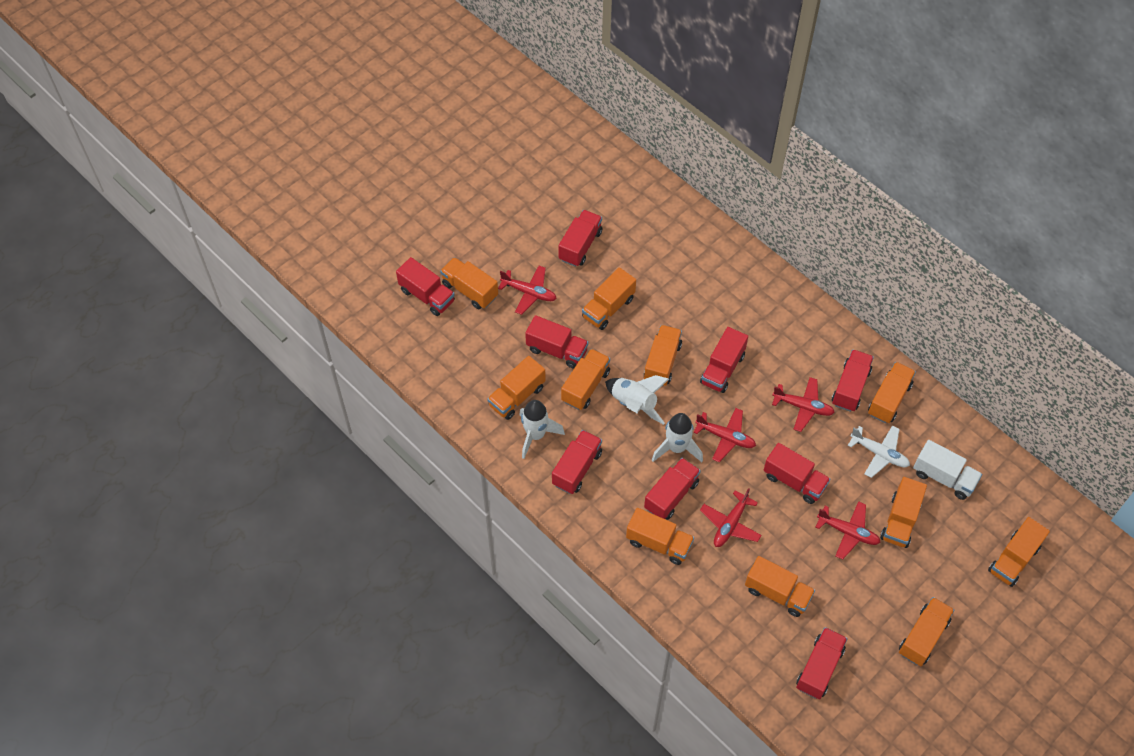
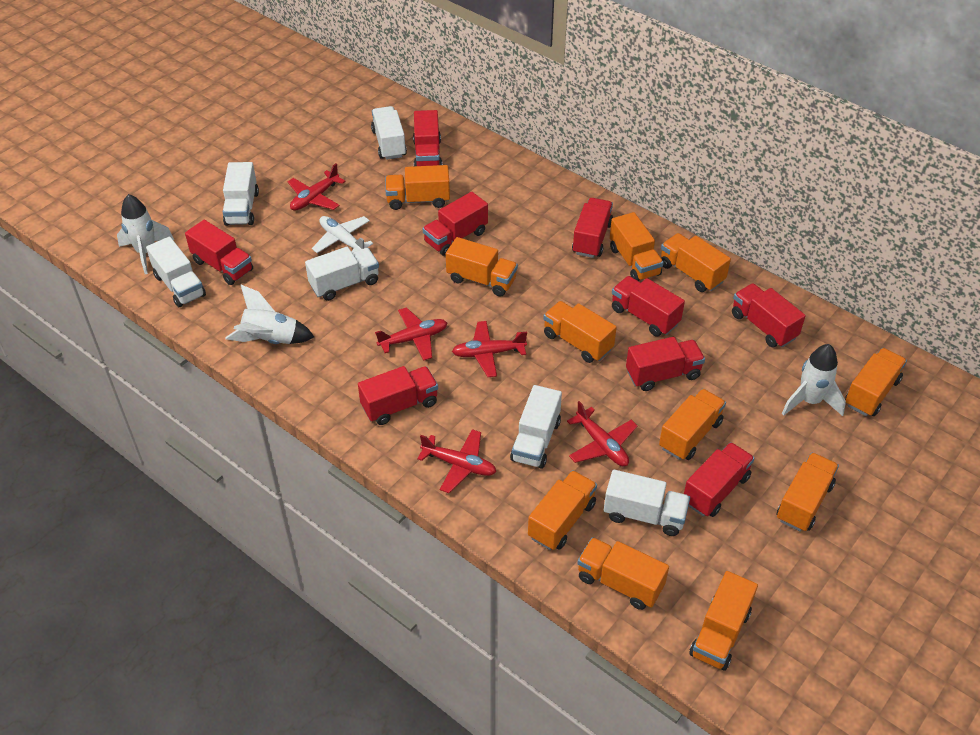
white truck: 1 -> 6

